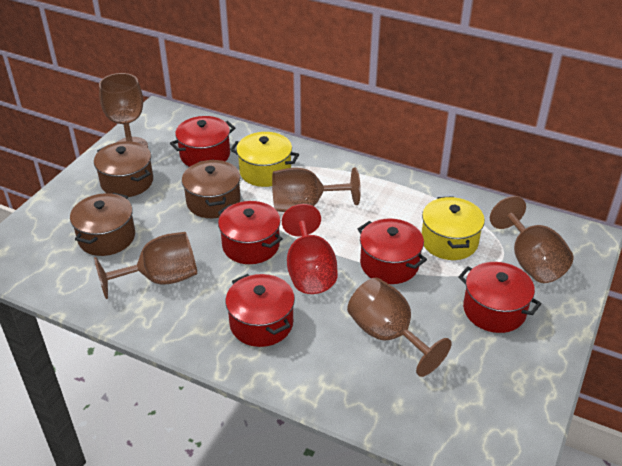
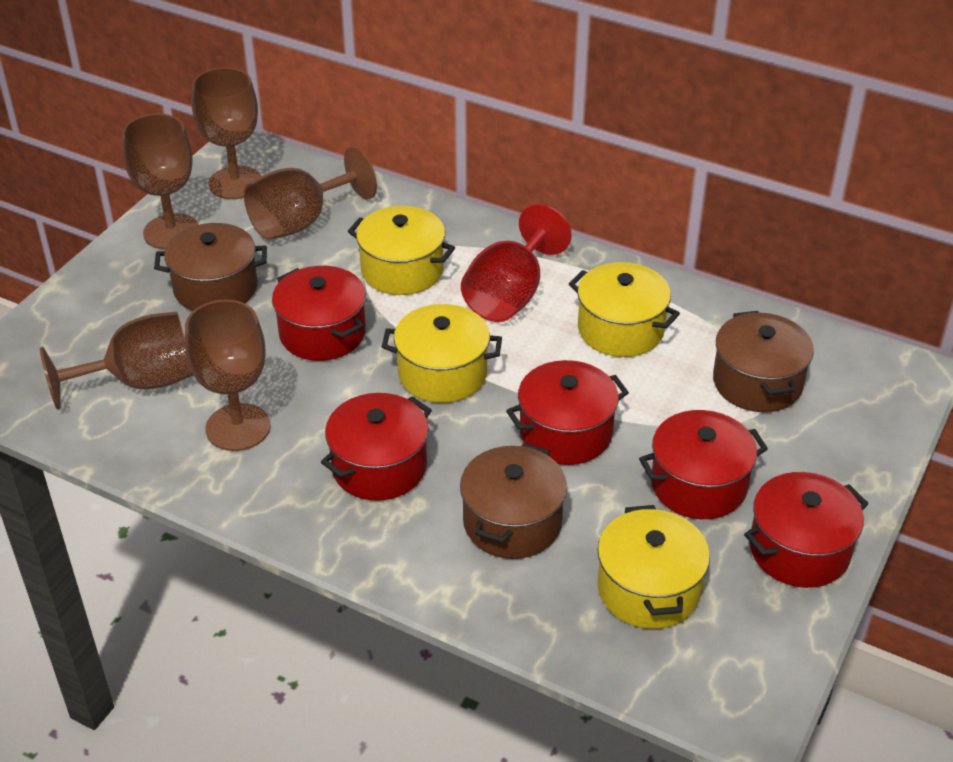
yellow pot: 2 -> 4

